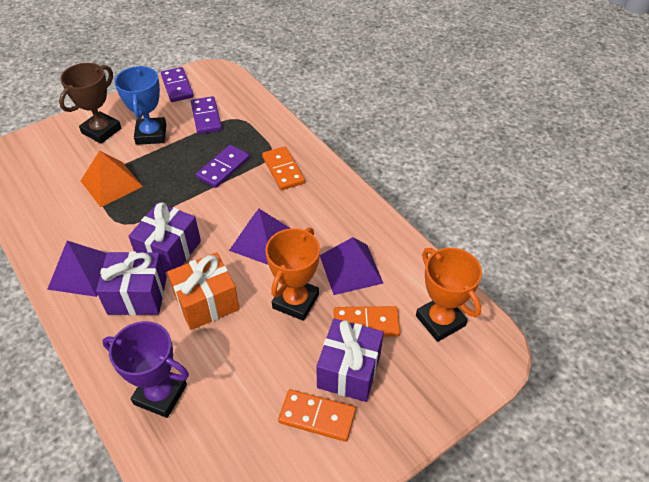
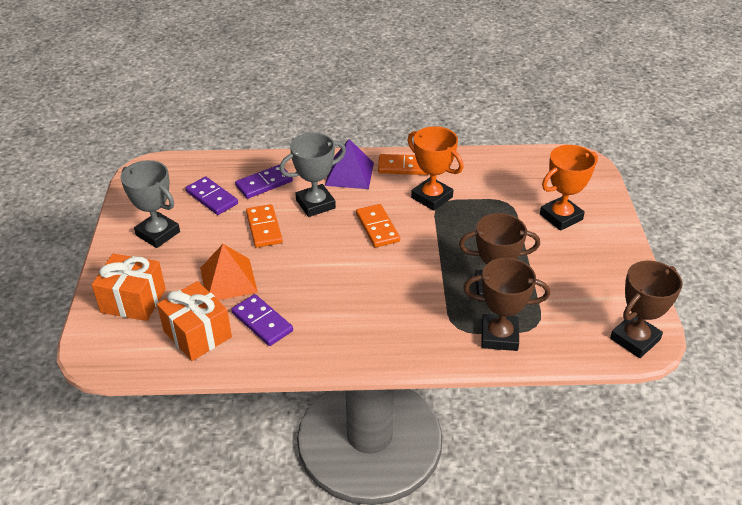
blue trophy: 1 -> 0
brown trophy: 1 -> 3
grey trophy: 0 -> 2
orange gift: 1 -> 2
purple gift: 3 -> 0
purple pyramid: 3 -> 1
purple trophy: 1 -> 0

